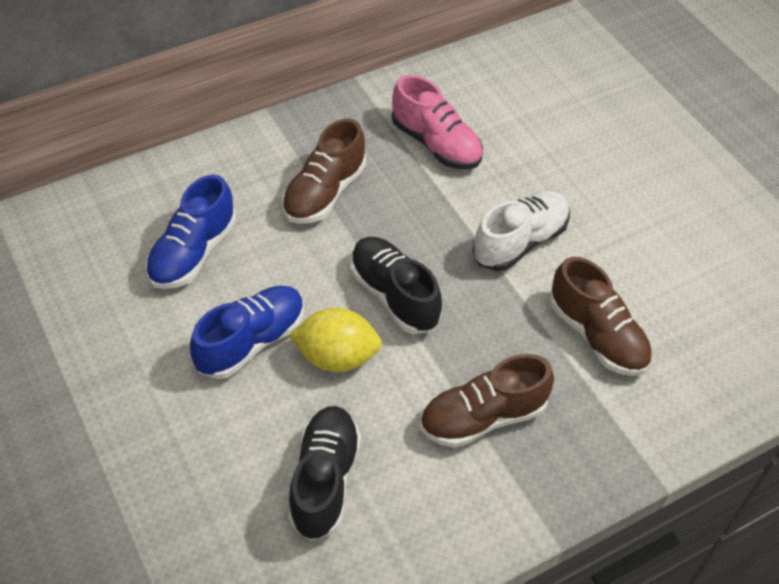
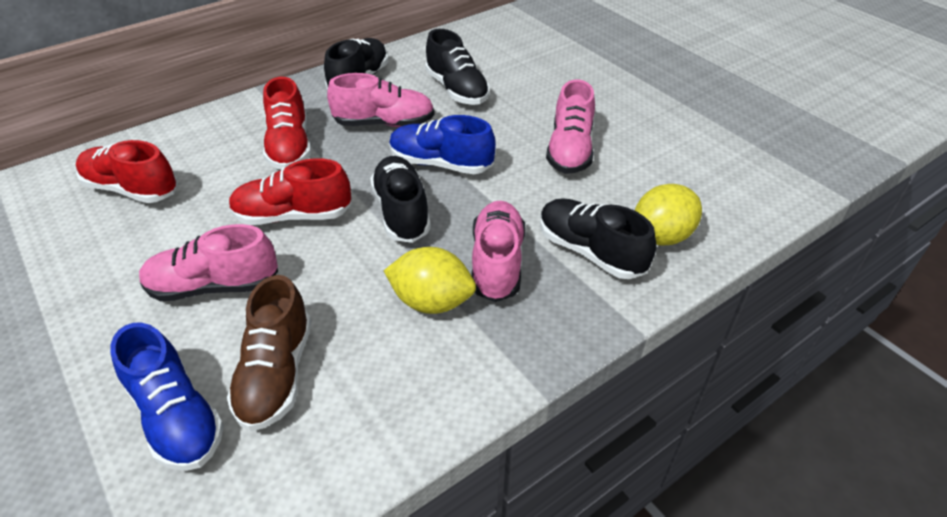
black shoe: 2 -> 4
brown shoe: 3 -> 1
pink shoe: 1 -> 4
red shoe: 0 -> 3
white shoe: 1 -> 0
yellow lemon: 1 -> 2

